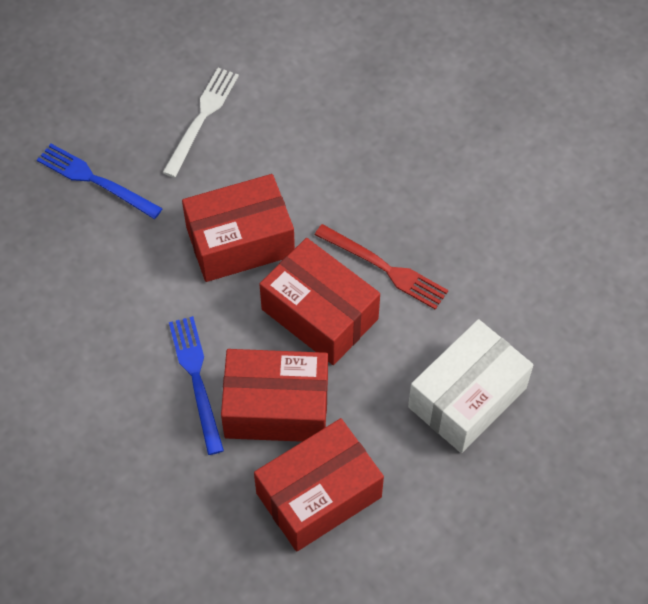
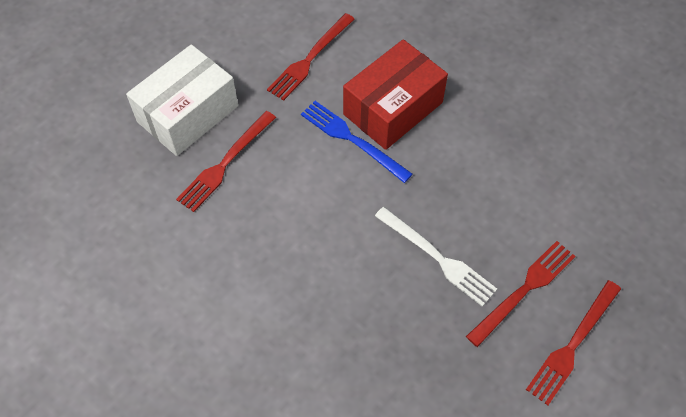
blue fork: 2 -> 1
red box: 4 -> 1
red fork: 1 -> 4

